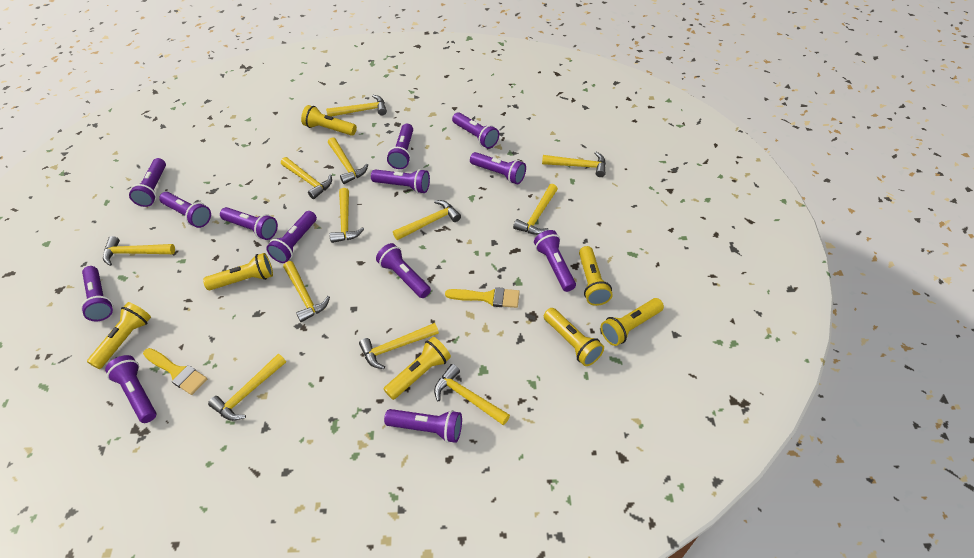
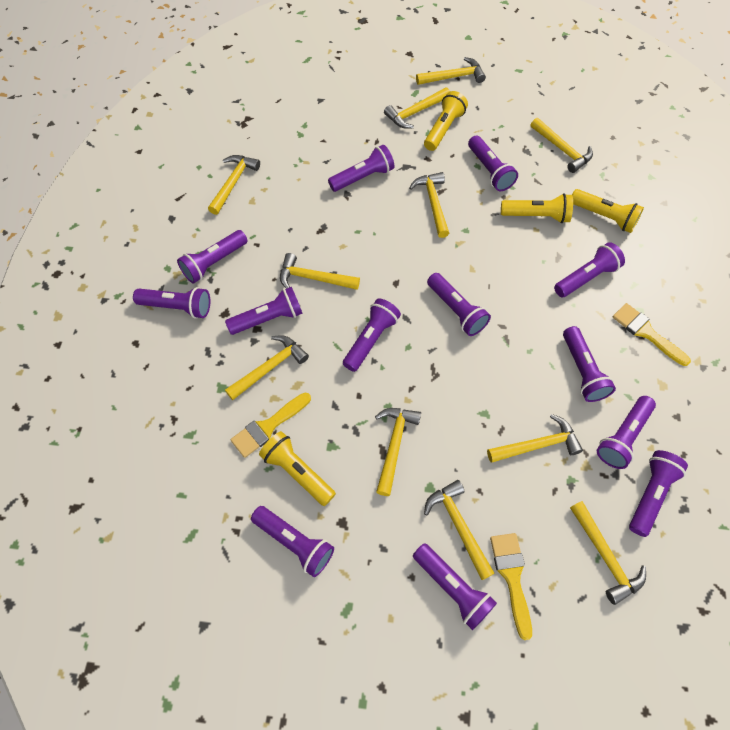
yellow brush: 2 -> 3
yellow flashlight: 7 -> 4
yellow hammer: 12 -> 11

